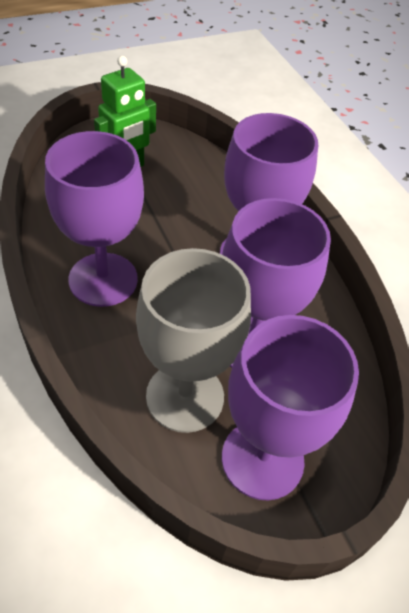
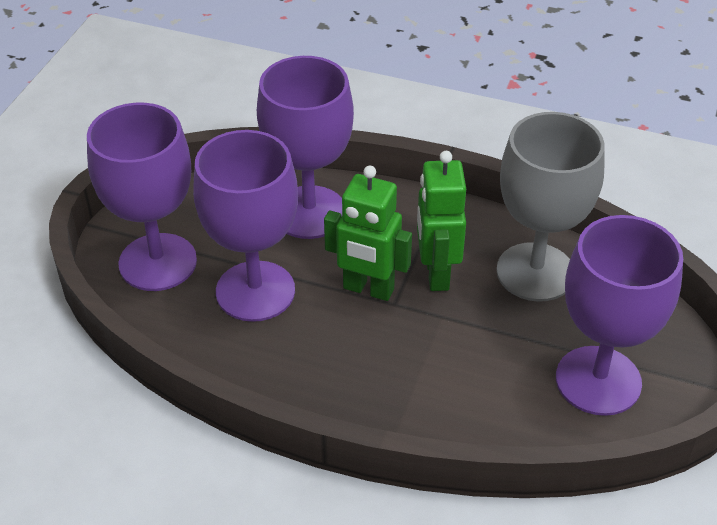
green robot: 1 -> 2

